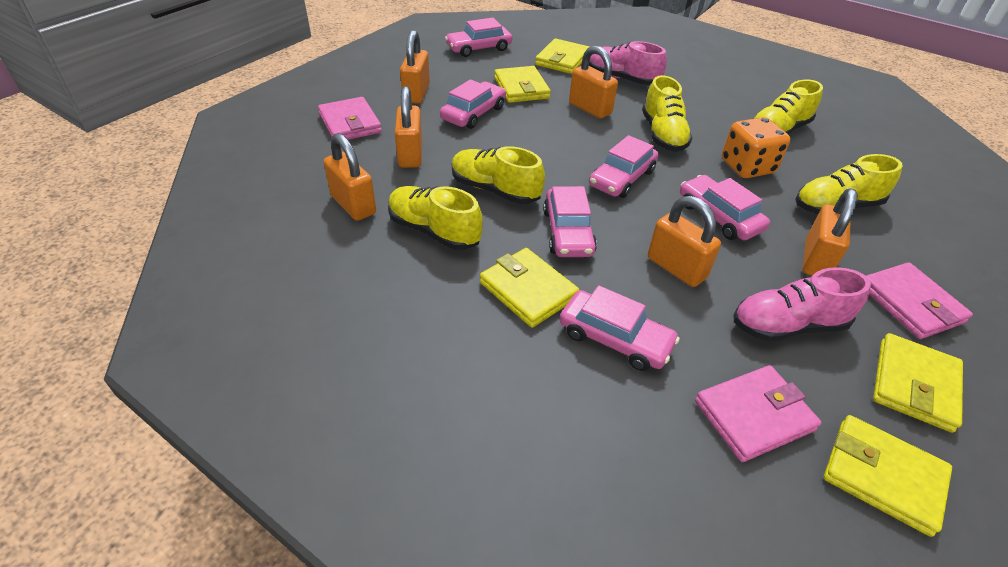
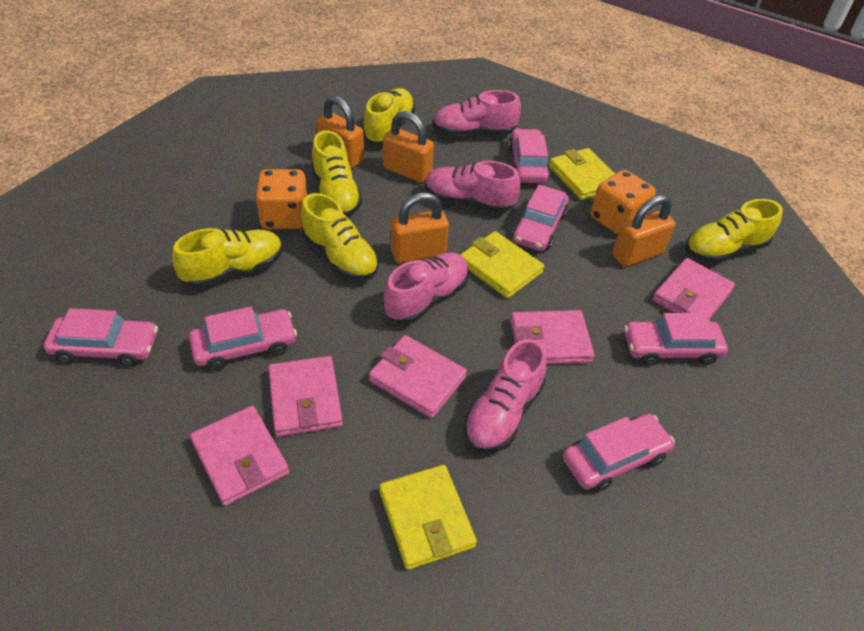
orange dice: 1 -> 2
orange padlock: 6 -> 4
pink shoe: 2 -> 4
pink wallet: 3 -> 5
yellow wallet: 5 -> 3

